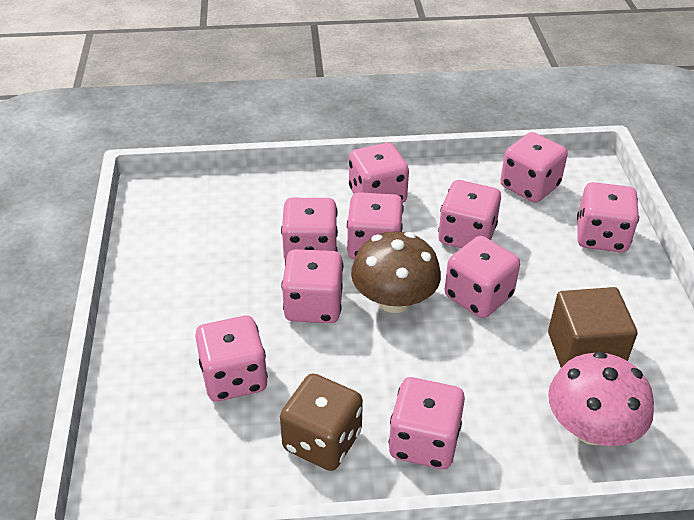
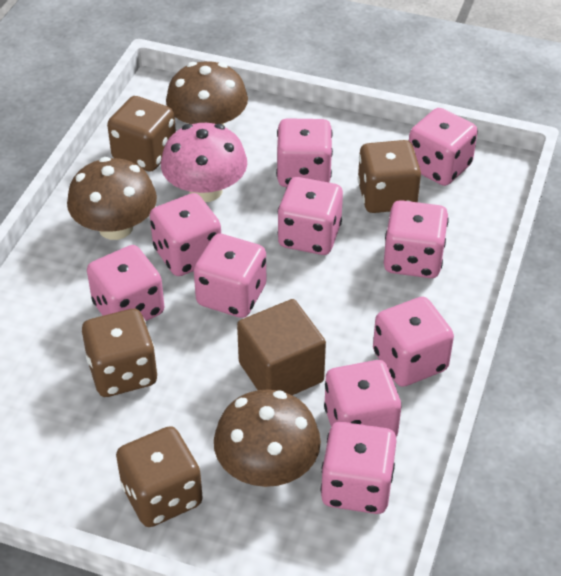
brown dice: 1 -> 4
brown mushroom: 1 -> 3

